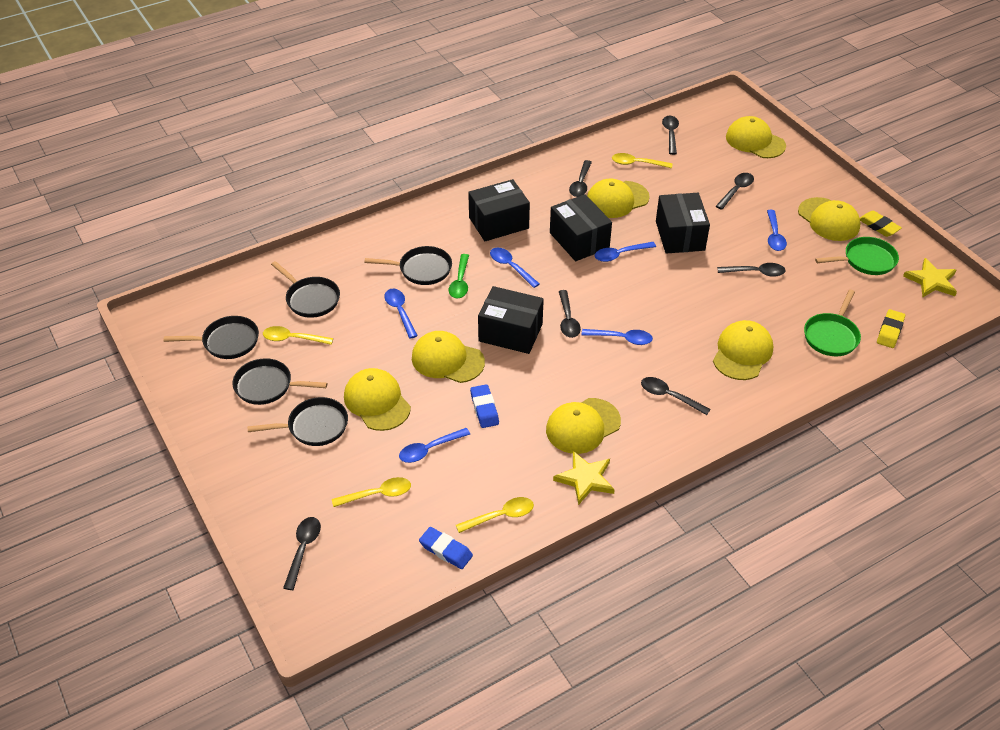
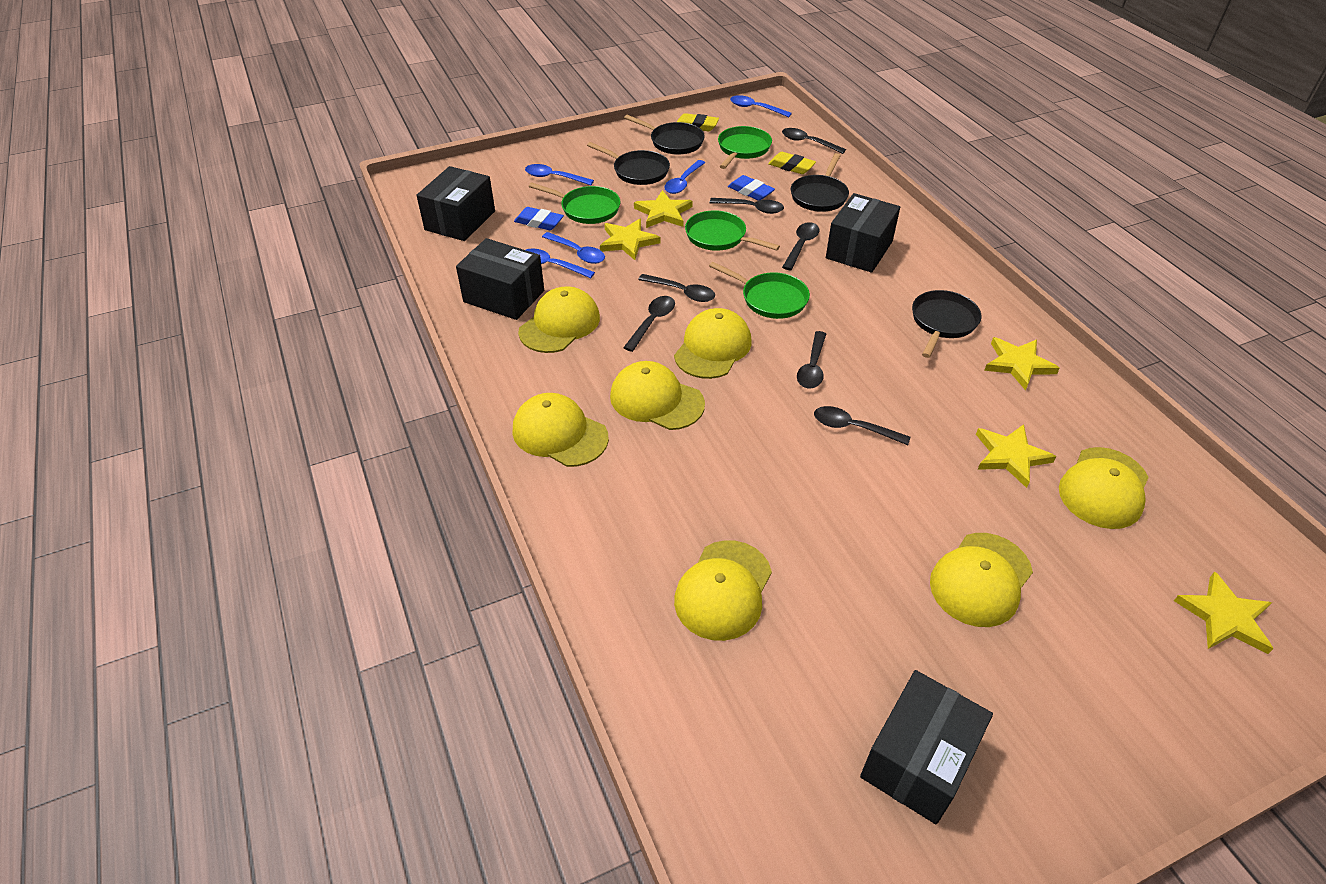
black pan: 5 -> 4
blue spoon: 6 -> 5
green pan: 2 -> 4
green spoon: 1 -> 0
yellow spoon: 4 -> 0
yellow star: 2 -> 5

